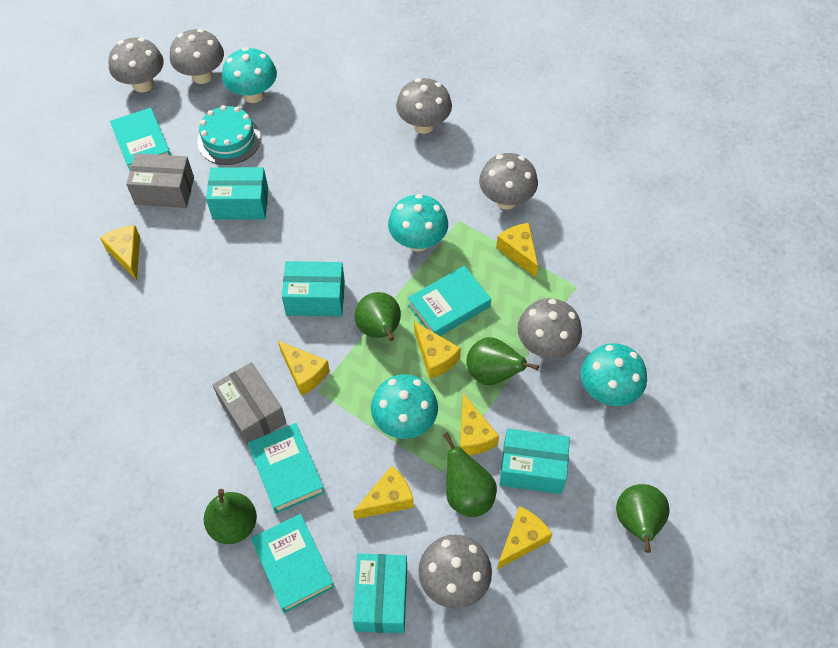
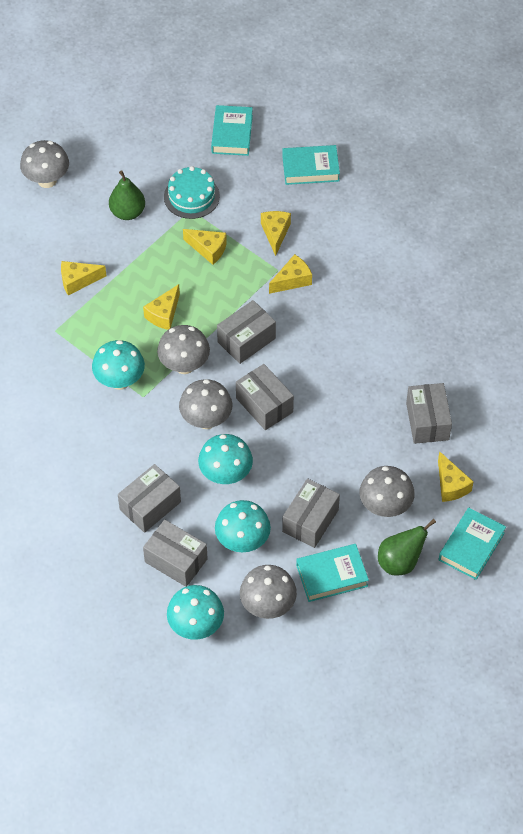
green pear: 5 -> 2
grey box: 2 -> 6
grey mushroom: 6 -> 5
turquoise box: 4 -> 0
yellow cheese: 7 -> 6

